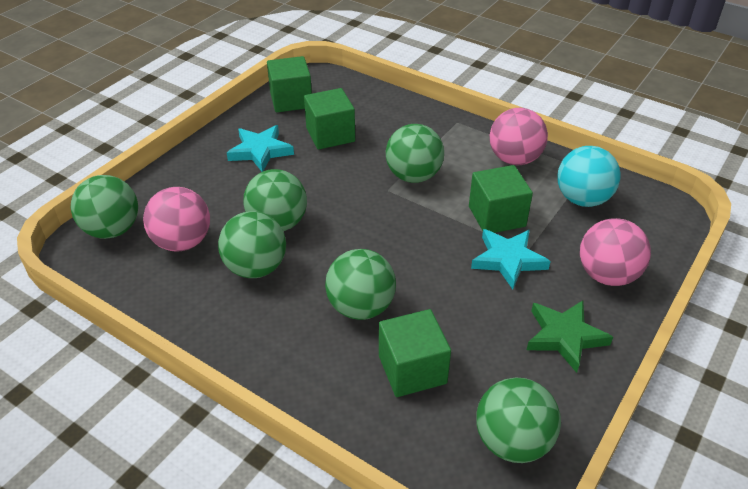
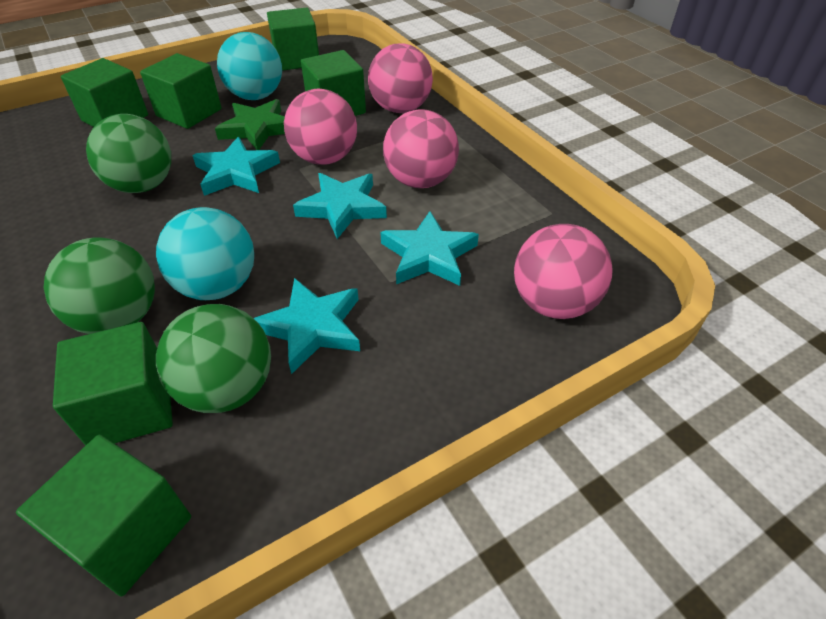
green ball: 6 -> 3
green cube: 4 -> 6
pink ball: 3 -> 4
turquoise ball: 1 -> 2
turquoise star: 2 -> 4

